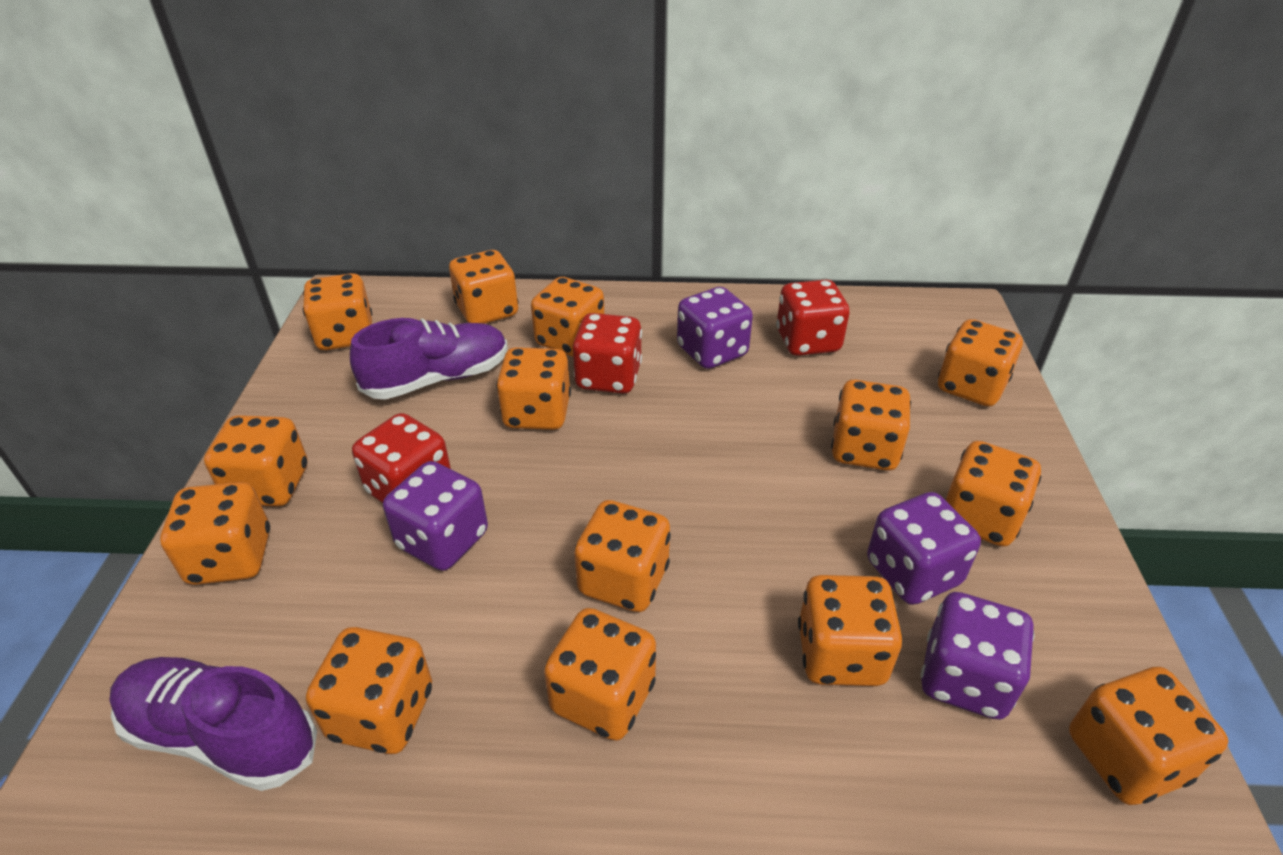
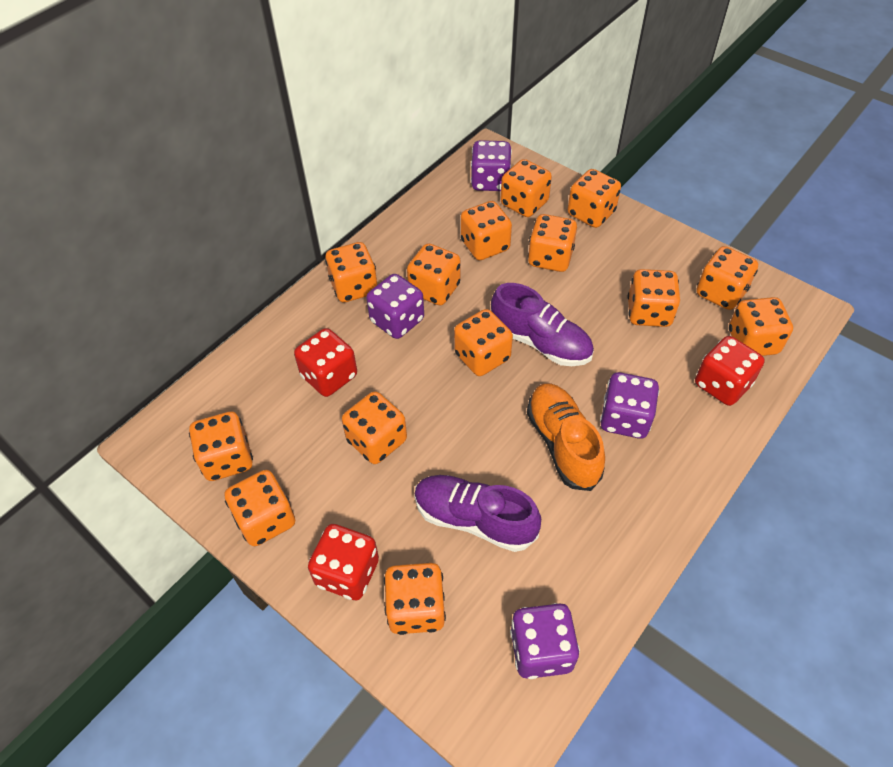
orange shoe: 0 -> 1

